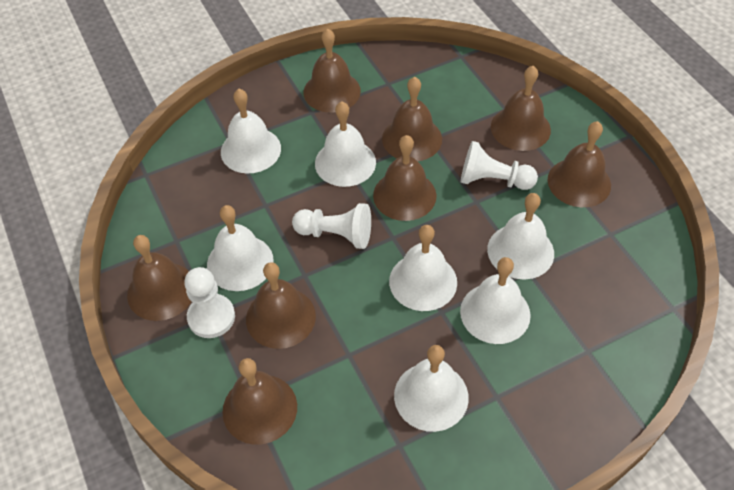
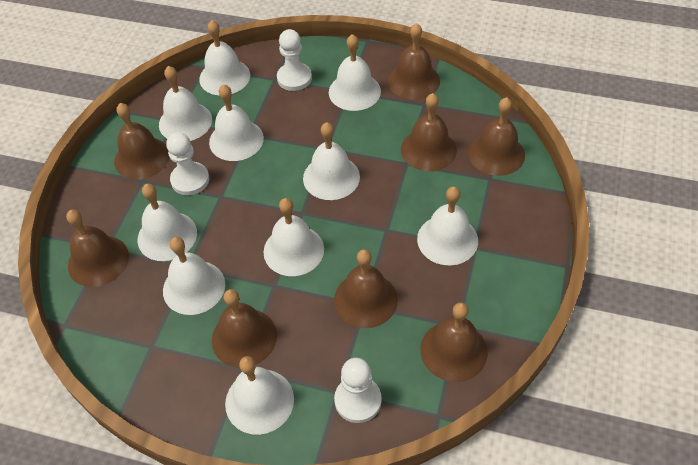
white bell: 7 -> 10

